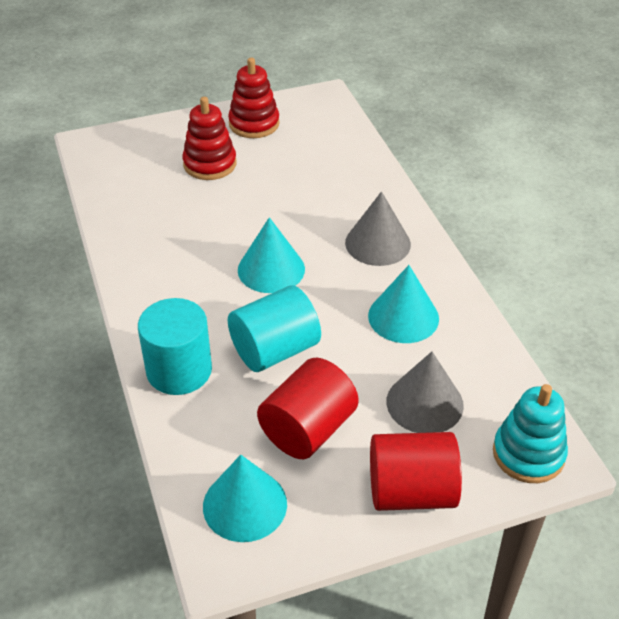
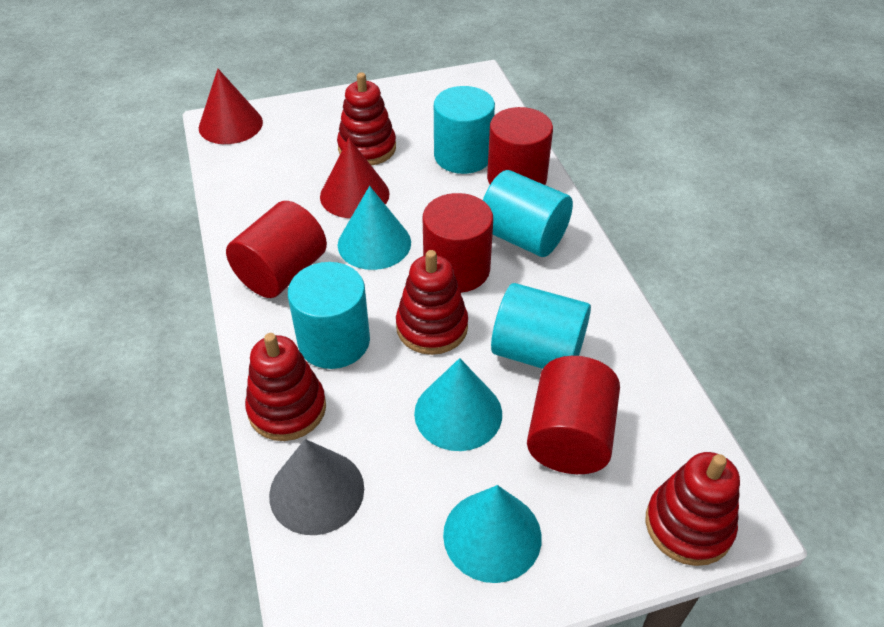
grey cone: 2 -> 1
red cone: 0 -> 2
red cylinder: 2 -> 4
red stacking toy: 2 -> 4
turquoise cylinder: 2 -> 4
turquoise stacking toy: 1 -> 0

